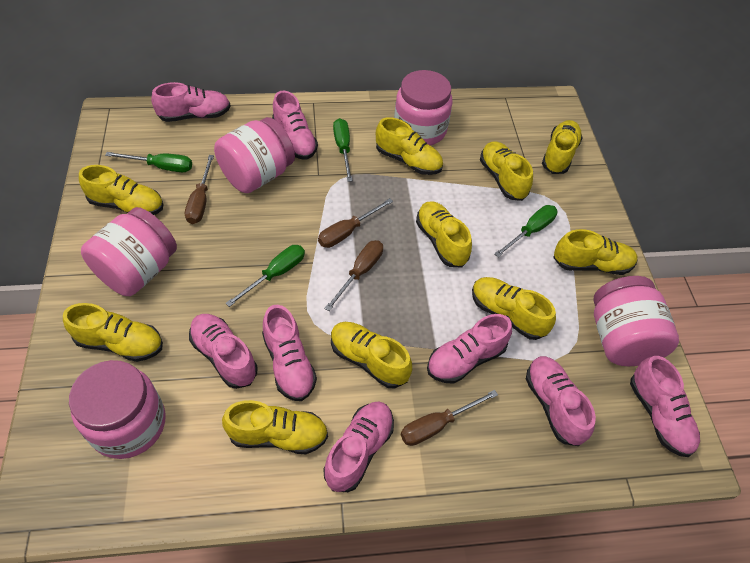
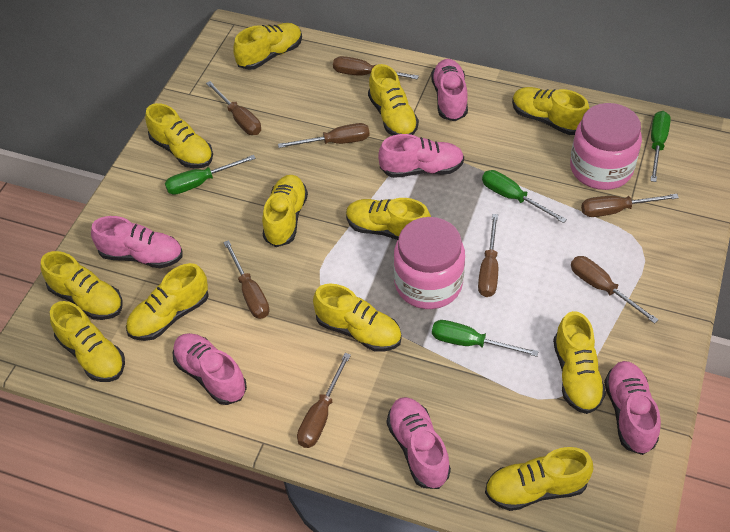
brown screwdriver: 4 -> 8
pink jar: 5 -> 2
pink shoe: 8 -> 6
yellow shoe: 10 -> 12

